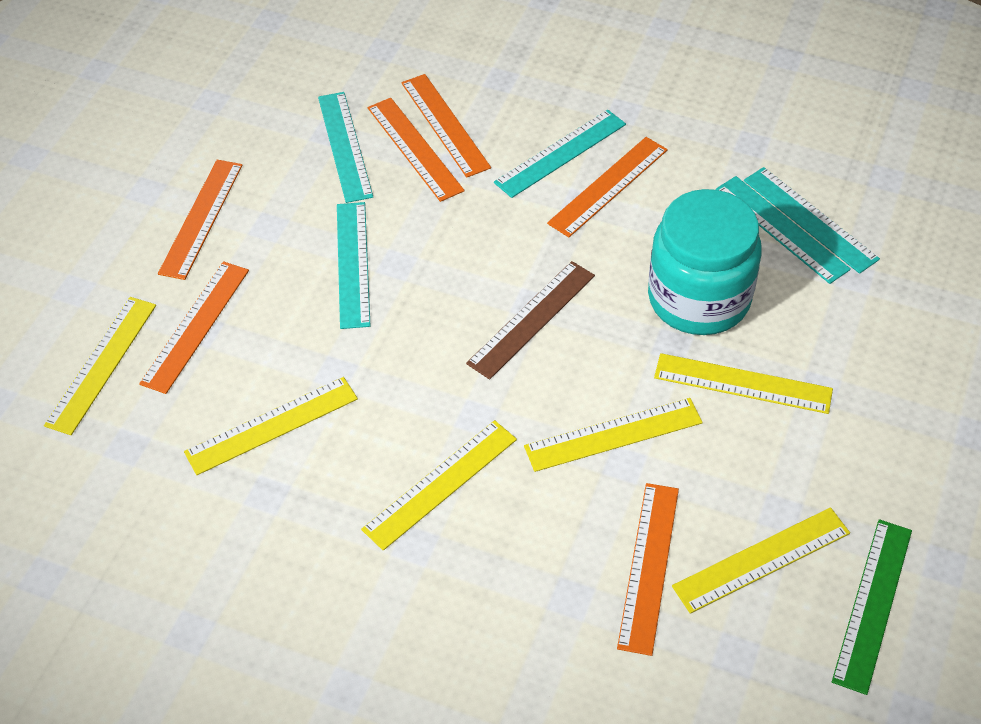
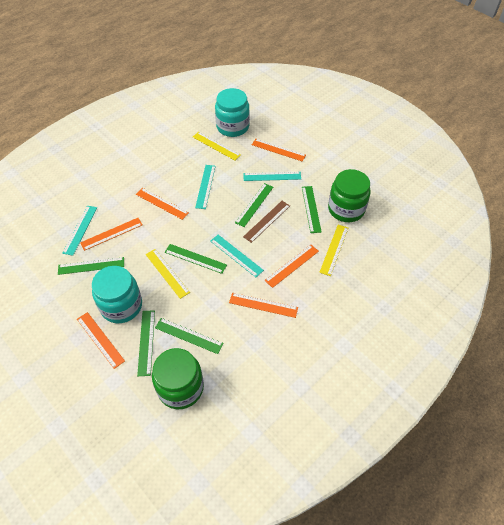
green jar: 0 -> 2
green ruler: 1 -> 6
turquoise jar: 1 -> 2
turquoise ruler: 5 -> 4
yellow ruler: 6 -> 3

